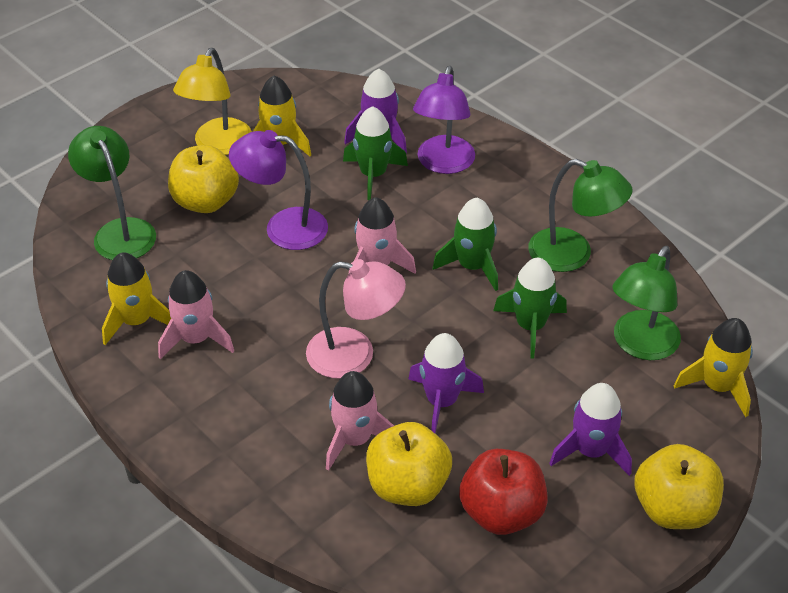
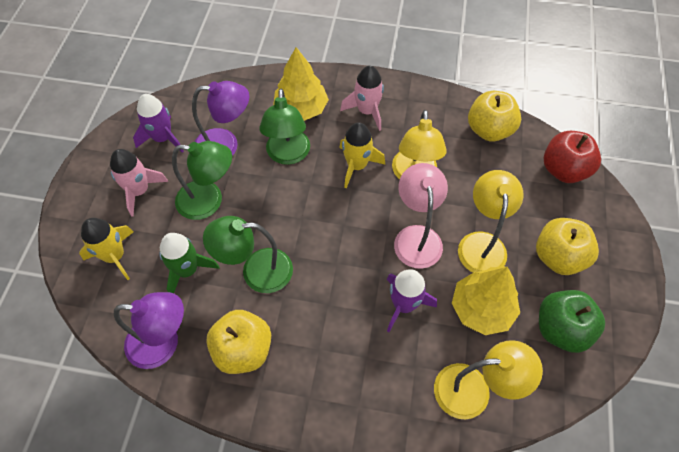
green apple: 0 -> 1
green rocket: 3 -> 1
pink rocket: 3 -> 2
purple rocket: 3 -> 2
yellow lamp: 1 -> 3
yellow rocket: 3 -> 2
yellow tree: 0 -> 2

